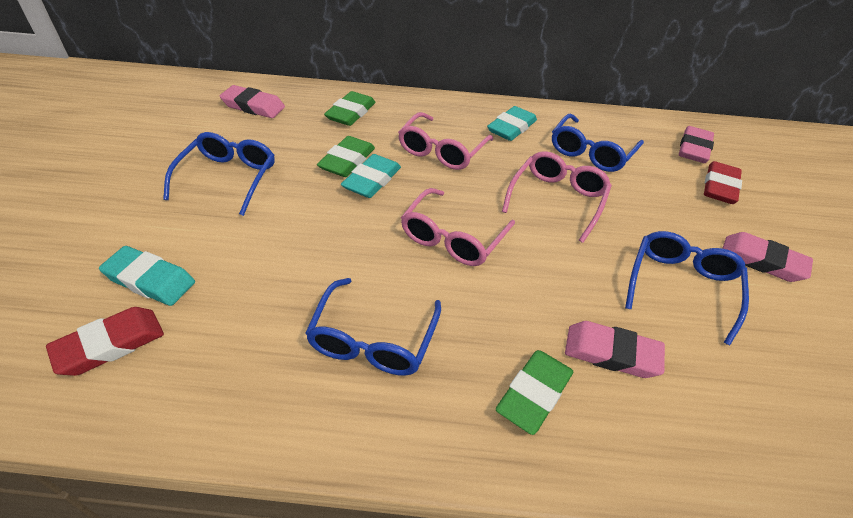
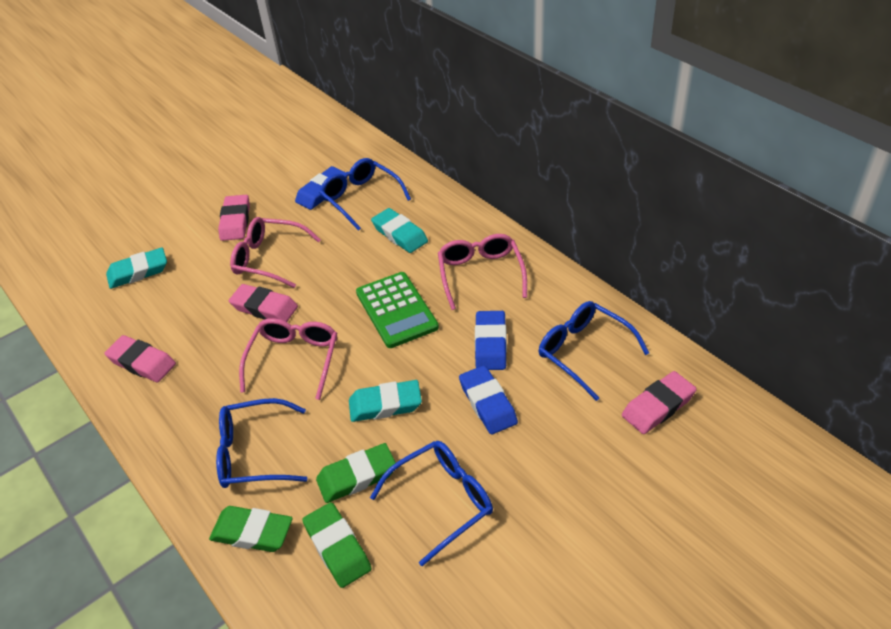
blue eraser: 0 -> 3
green calculator: 0 -> 1
red eraser: 2 -> 0

